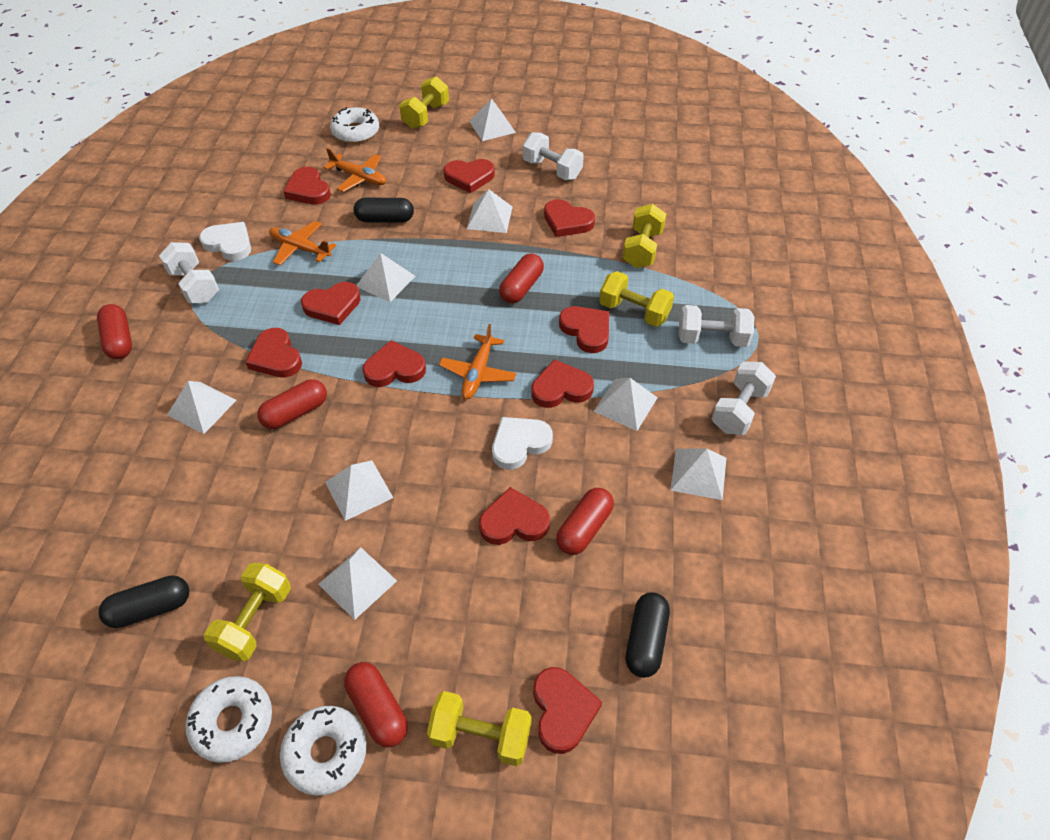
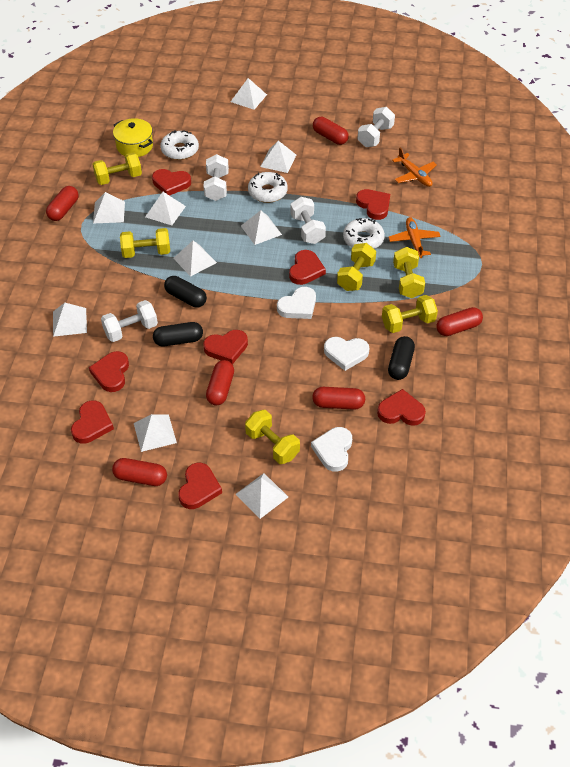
orange plane: 3 -> 2
red capsule: 5 -> 6
red heart: 10 -> 8
white heart: 2 -> 3
white pyramid: 8 -> 9
yellow dumbbell: 5 -> 6
yellow pot: 0 -> 1

